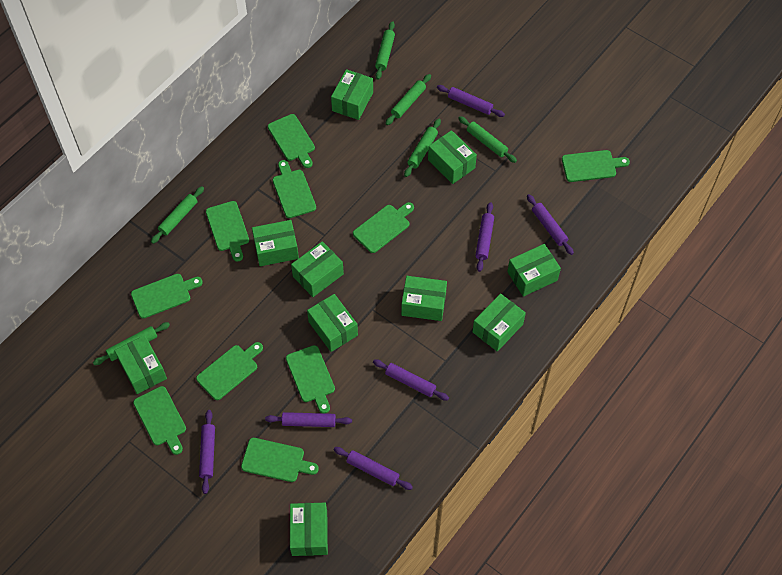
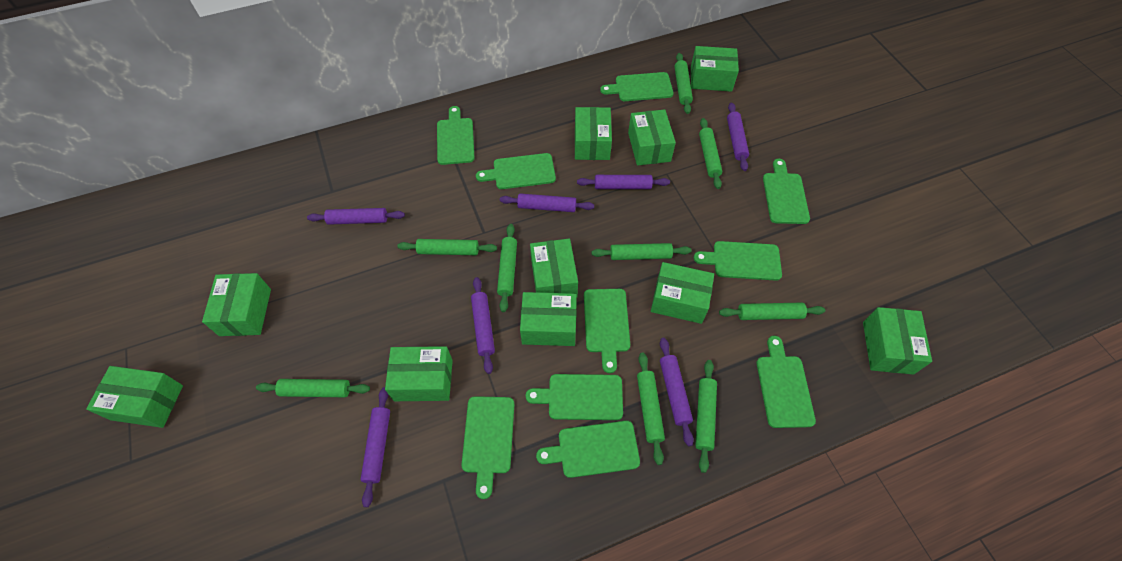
green rolling pin: 6 -> 9

